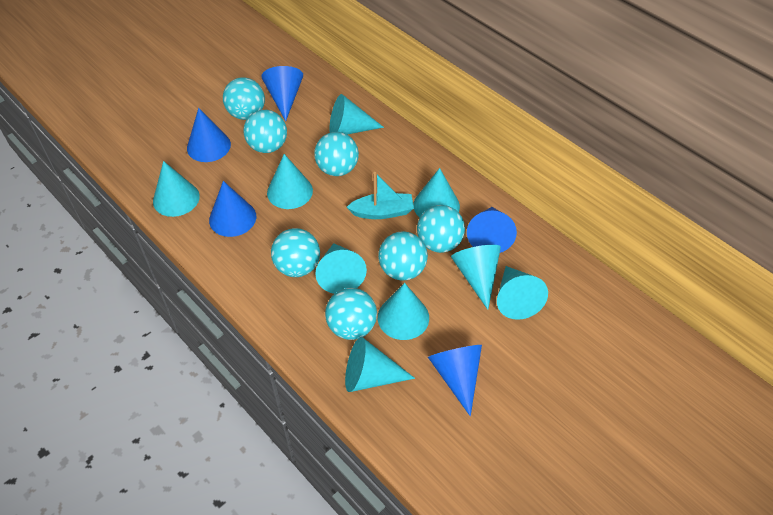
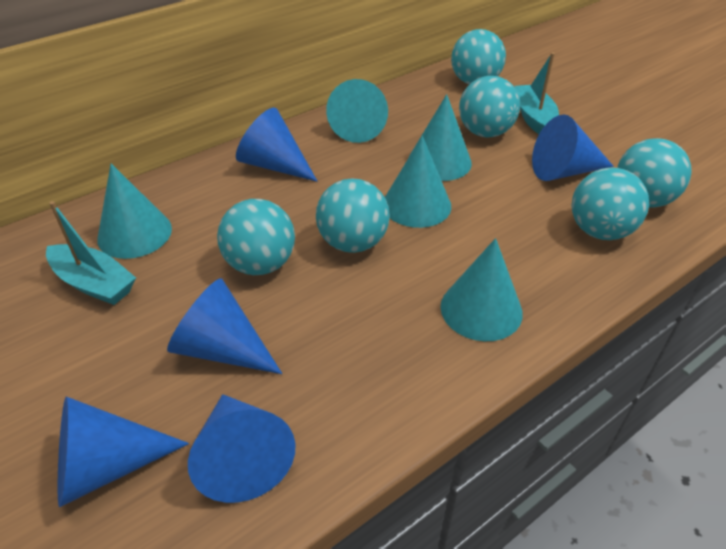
turquoise ball: 7 -> 6
turquoise boat: 1 -> 2
turquoise cone: 9 -> 5

